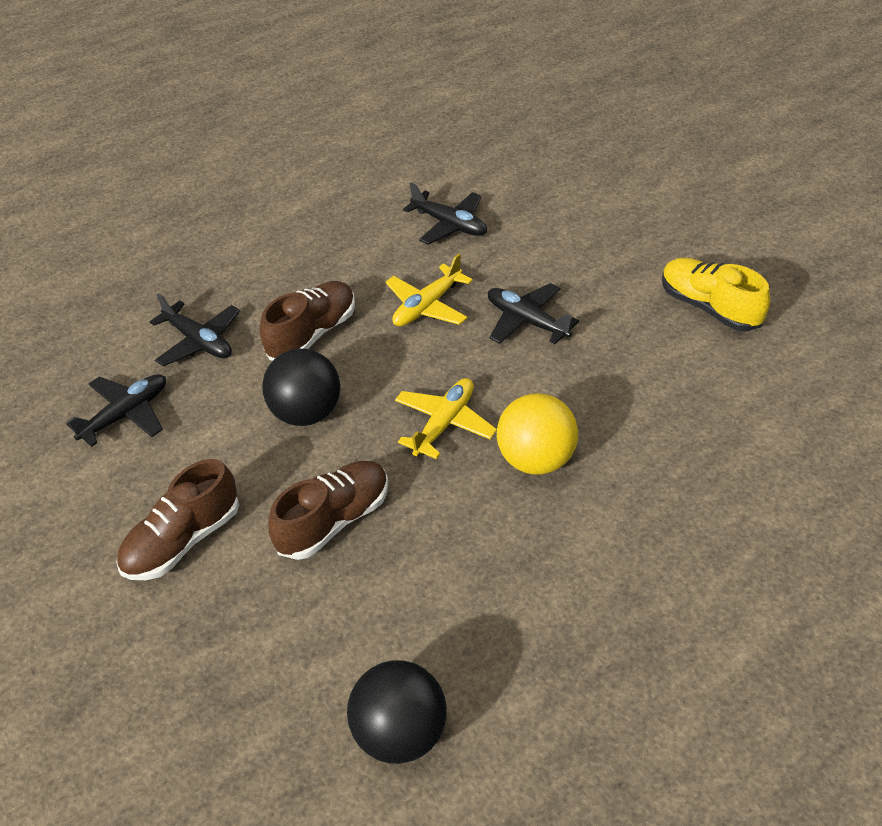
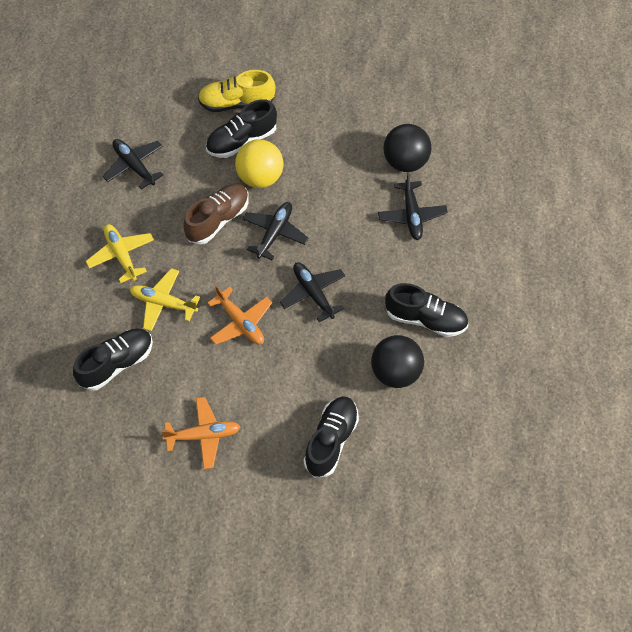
black shoe: 0 -> 4
brown shoe: 3 -> 1
orange plane: 0 -> 2

